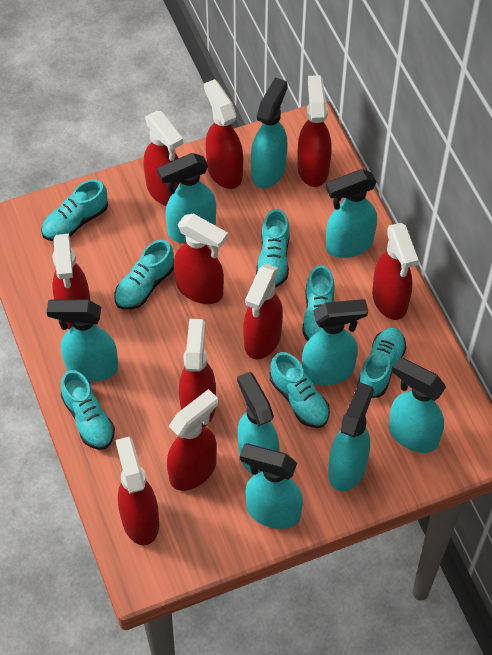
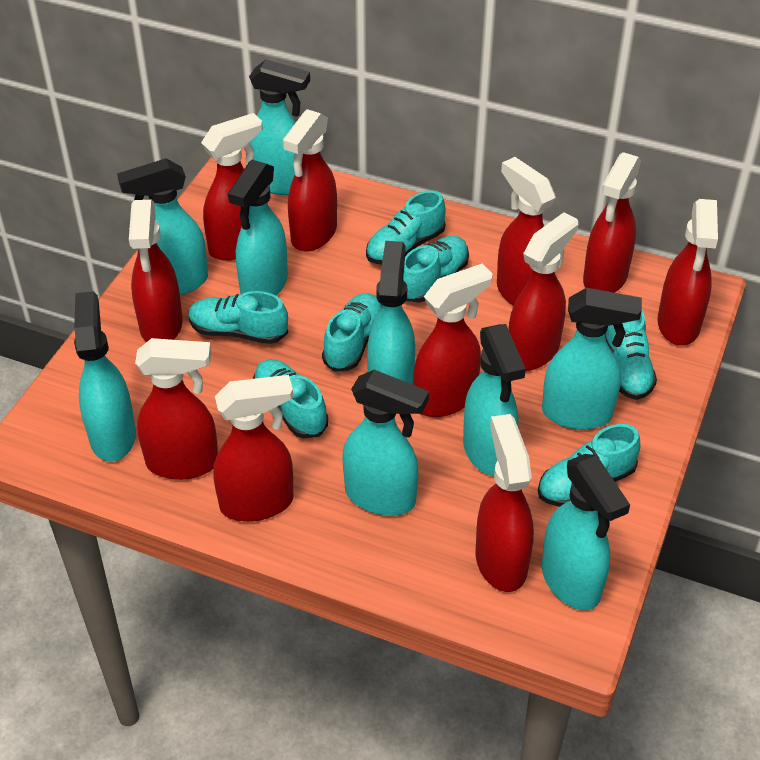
red spray bottle: 10 -> 11

